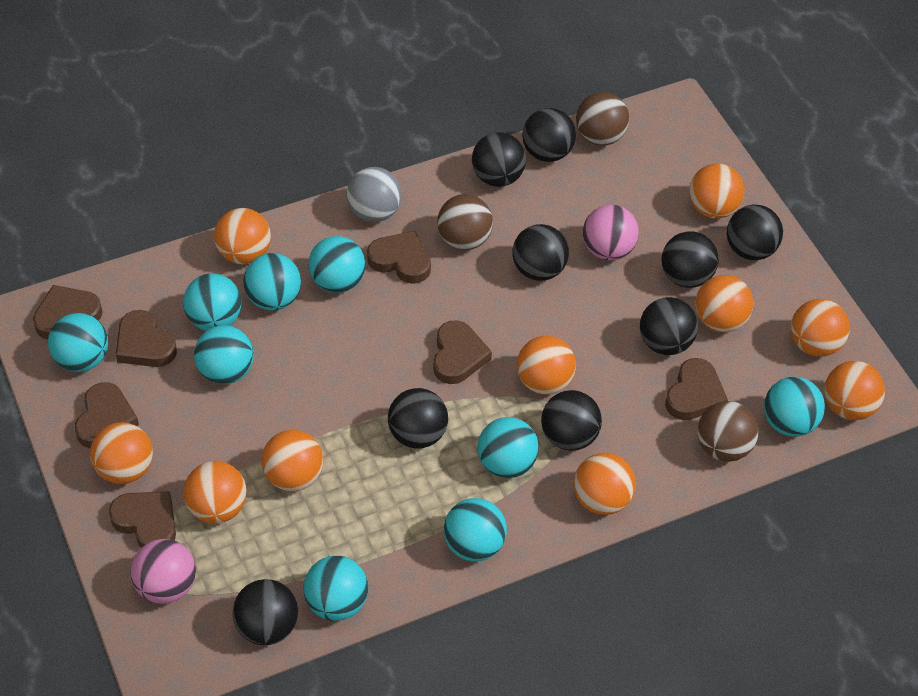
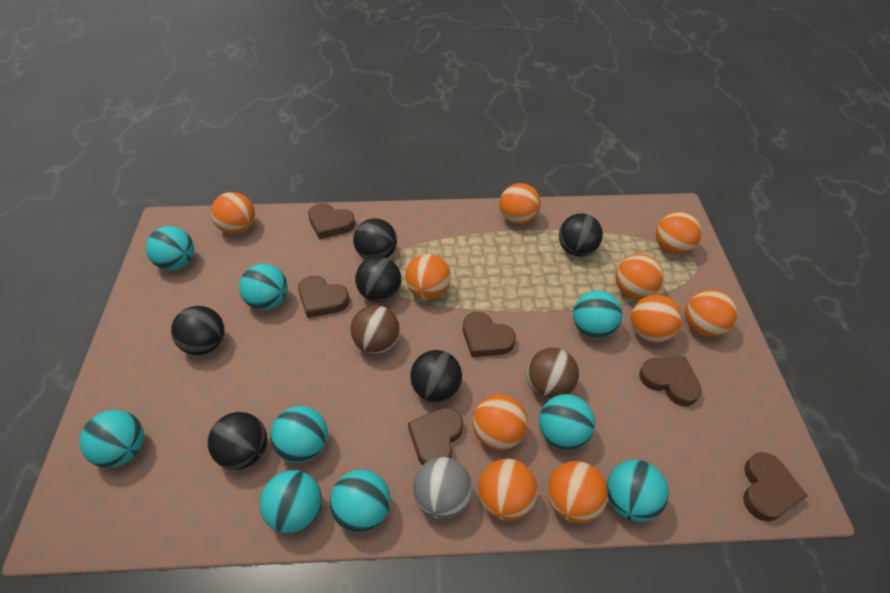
black ball: 9 -> 6
brown ball: 3 -> 2
brown heart: 7 -> 6
pink ball: 2 -> 0

